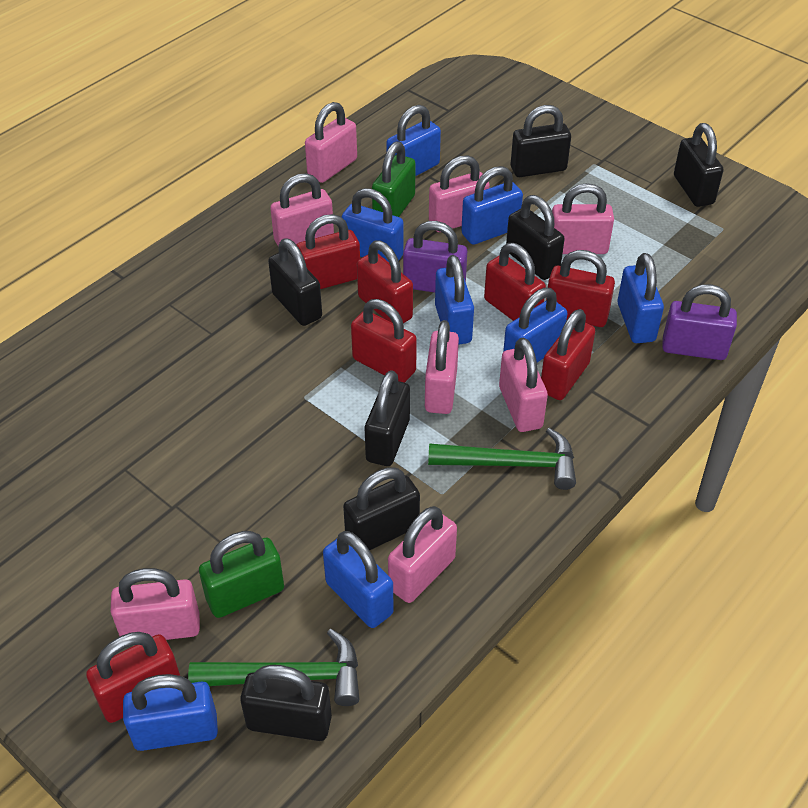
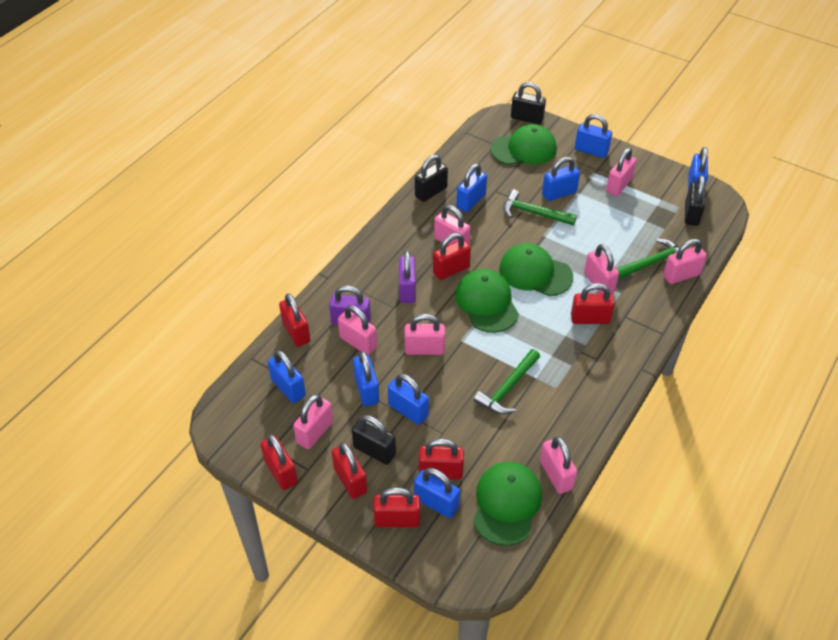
black padlock: 7 -> 4
green cap: 0 -> 4
green hammer: 2 -> 3
green padlock: 2 -> 0

